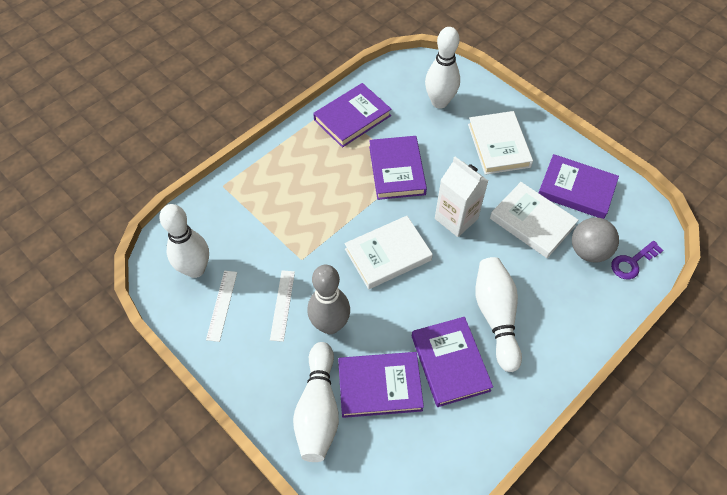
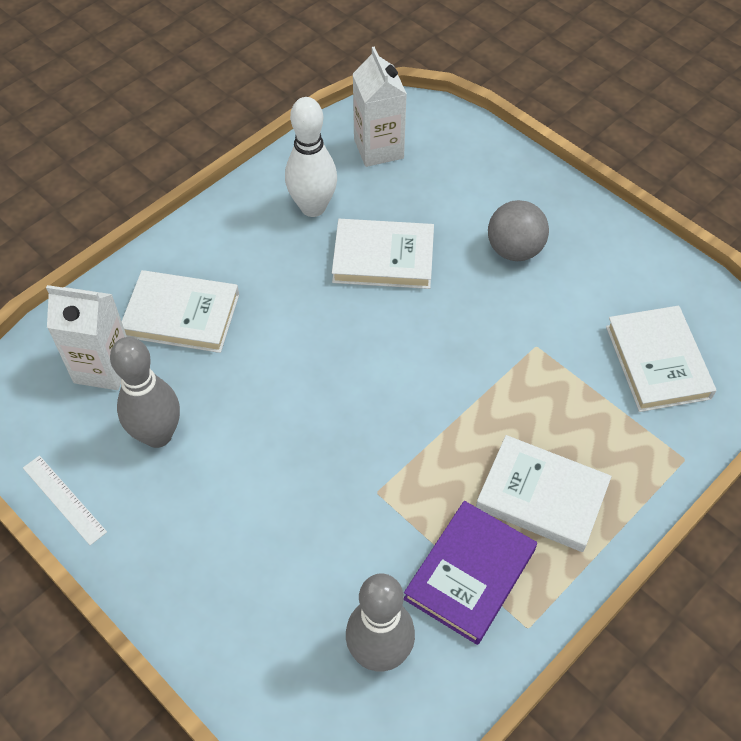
grey bowling pin: 1 -> 2
purple book: 5 -> 1
purple key: 1 -> 0
white book: 3 -> 4
white bowling pin: 4 -> 1
white carton: 1 -> 2
white ruler: 2 -> 1

